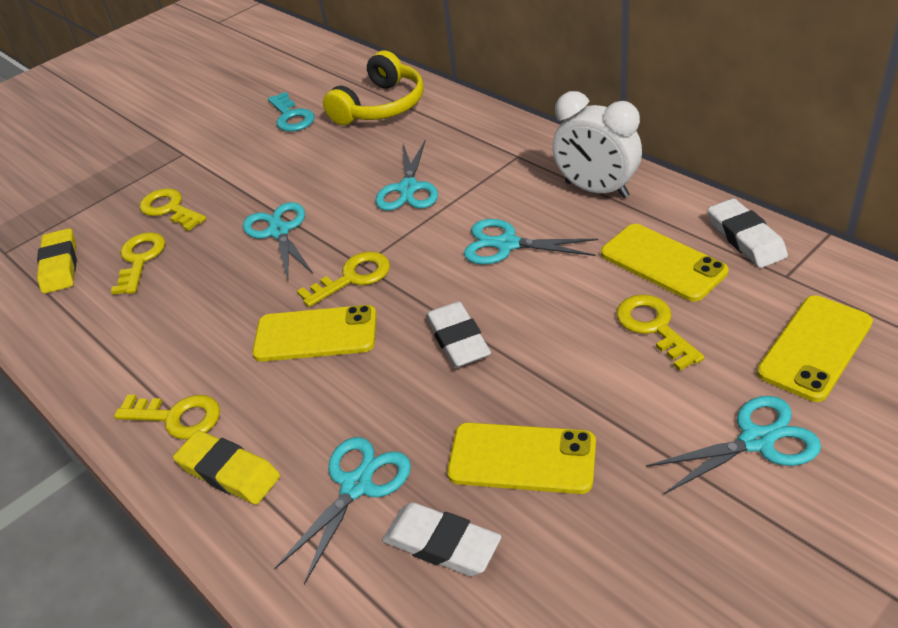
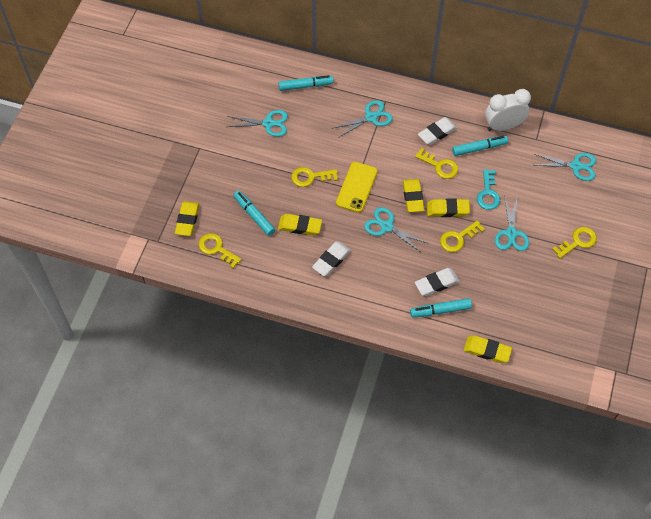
turquoise marker: 0 -> 4
yellow eraser: 2 -> 5
yellow headphones: 1 -> 0
yellow phone: 4 -> 1

